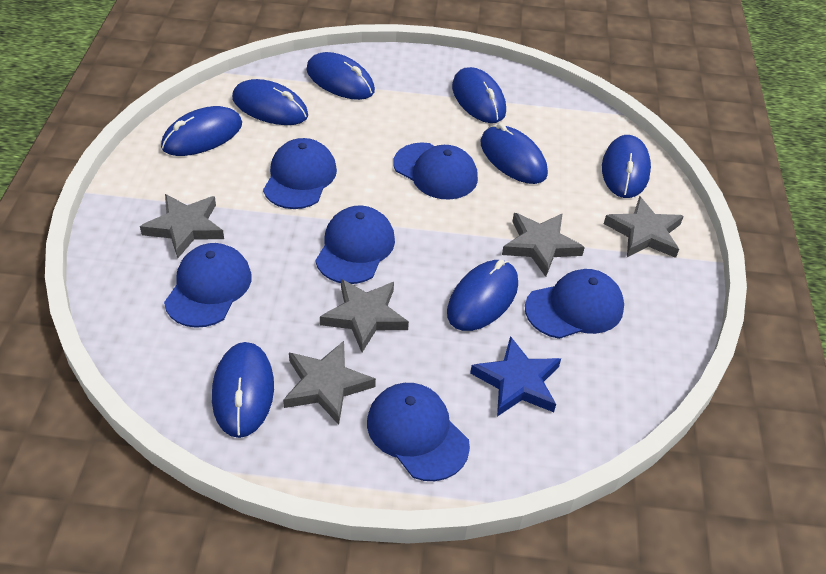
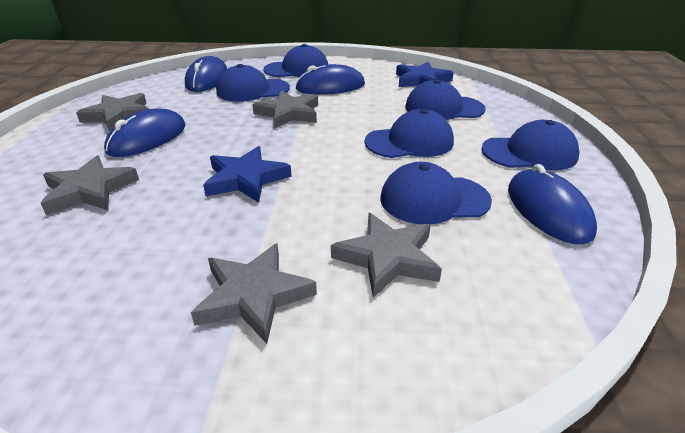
blue mouse: 8 -> 4
blue star: 1 -> 2

